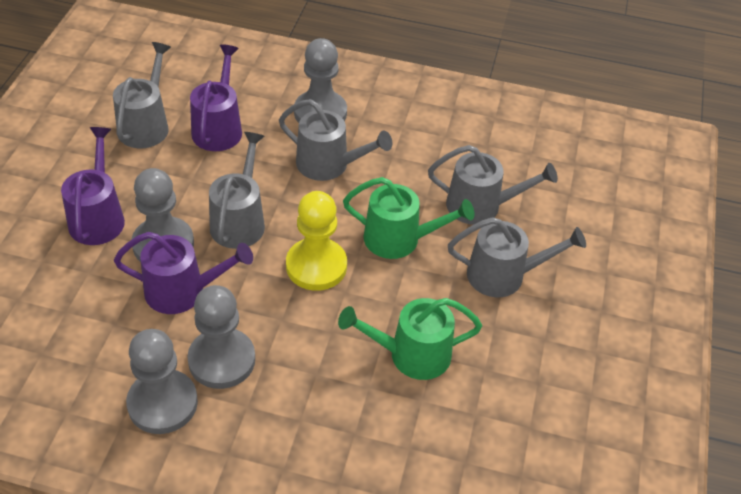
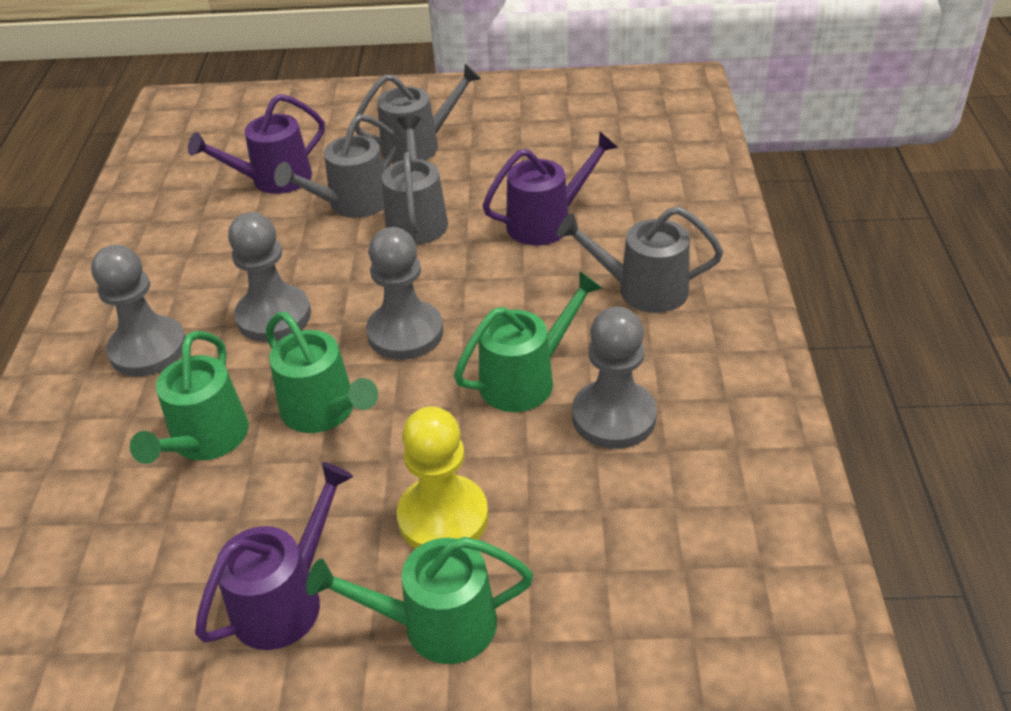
green watering can: 2 -> 4
grey watering can: 5 -> 4

